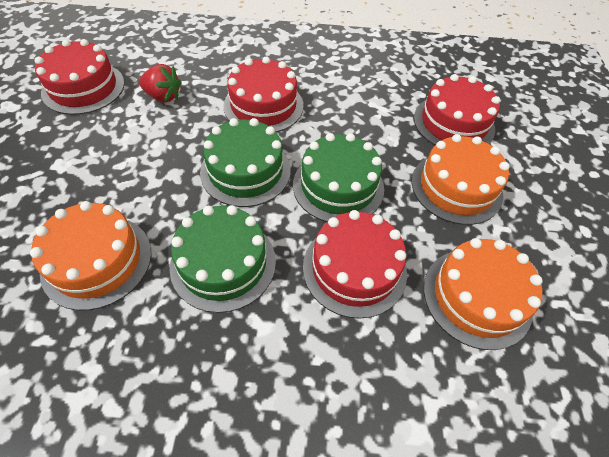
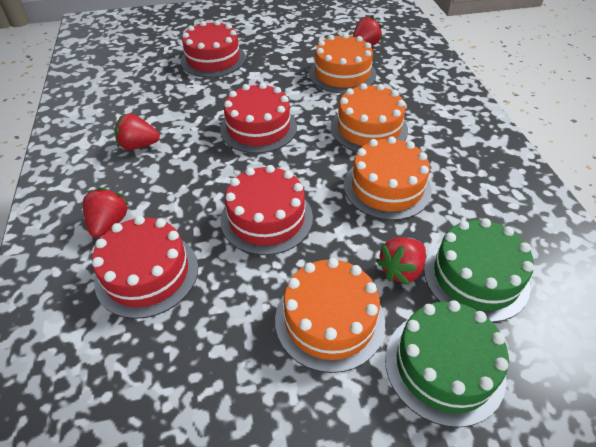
green cake: 3 -> 2
orange cake: 3 -> 4
red strawberry: 1 -> 4

